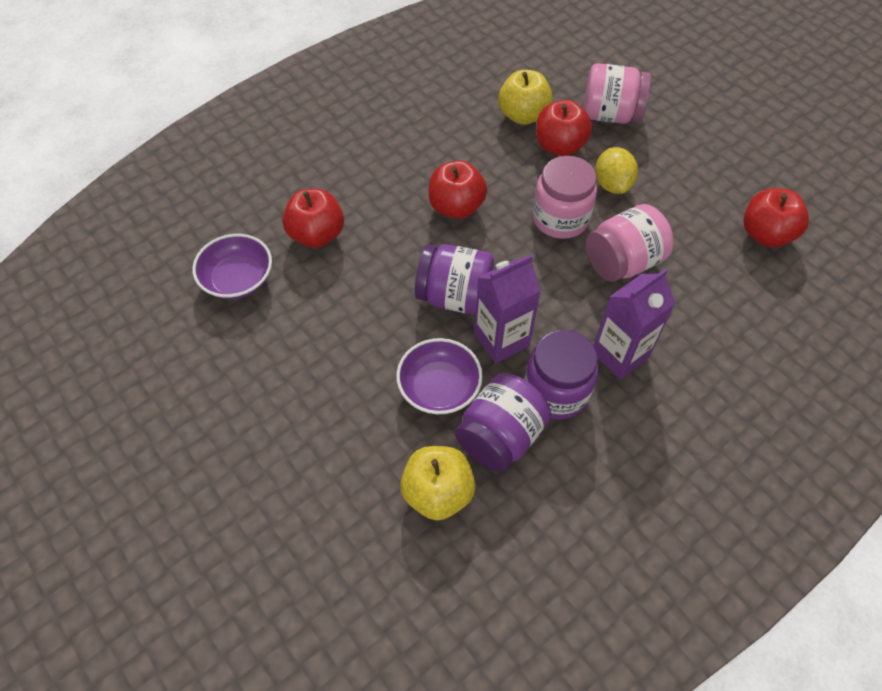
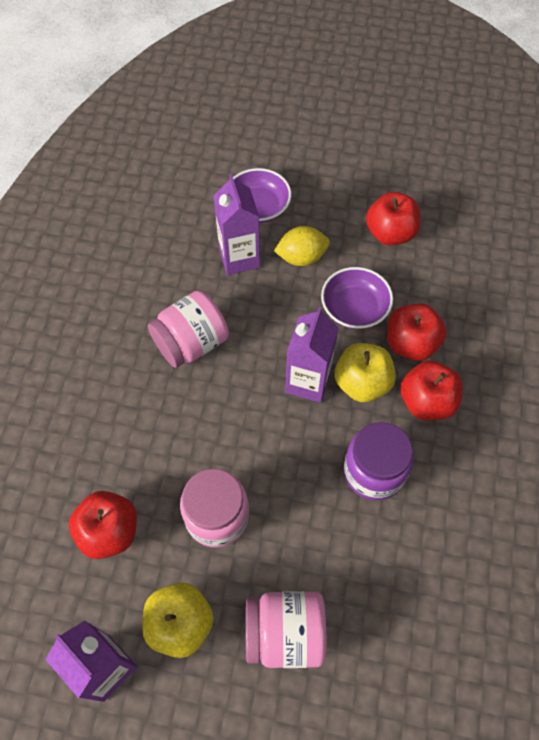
purple carton: 2 -> 3
purple jar: 3 -> 1

